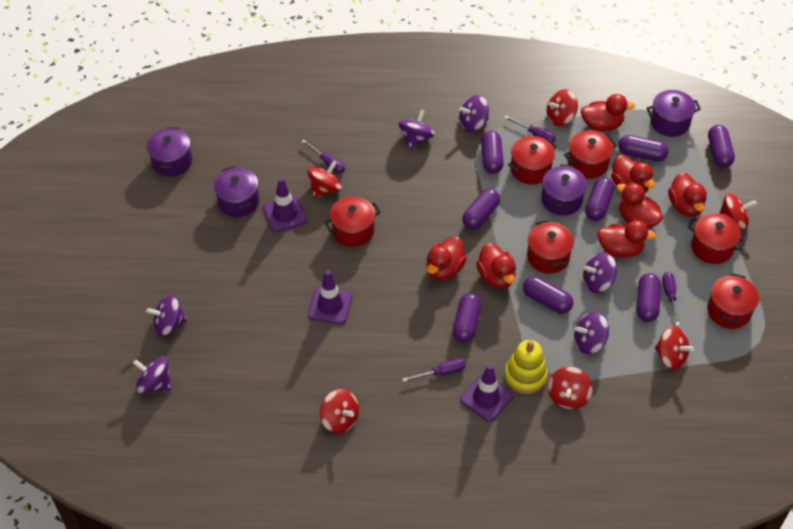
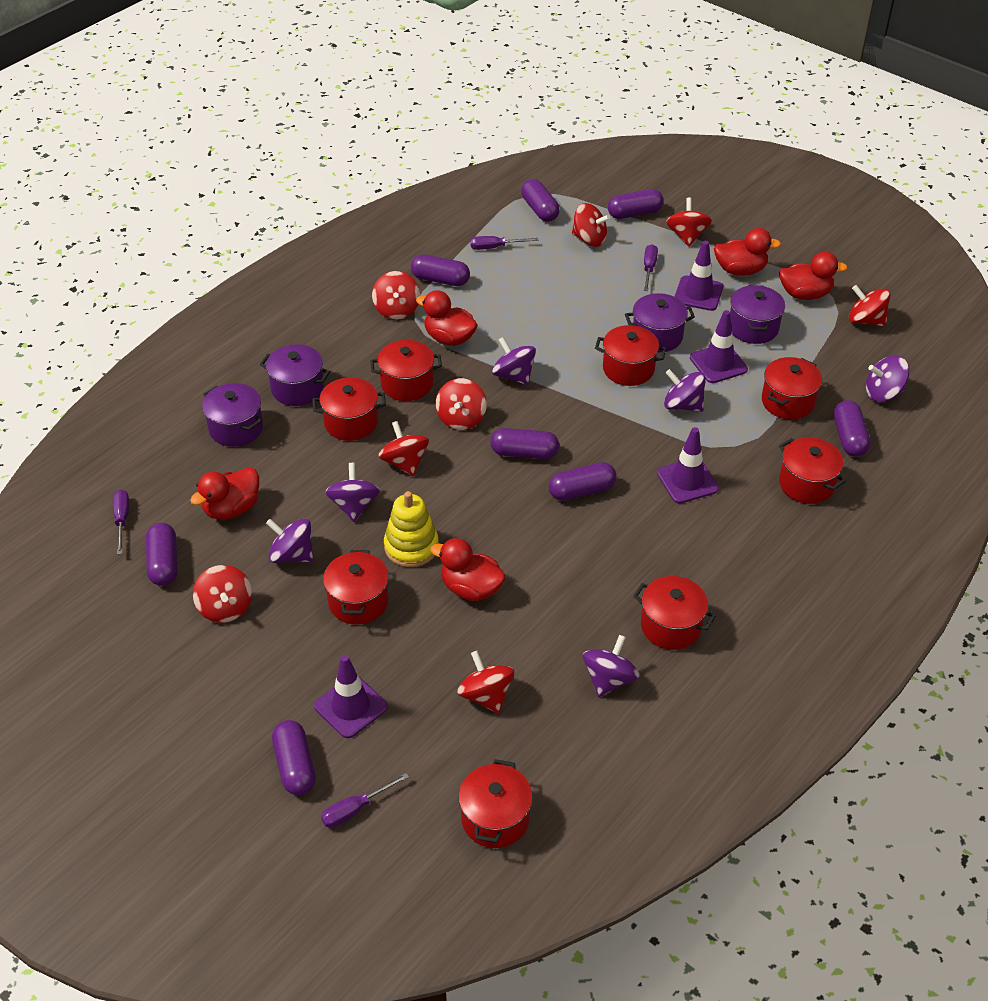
purple traffic cone: 3 -> 4
red duck: 7 -> 5
red pot: 6 -> 8
red spinning top: 6 -> 8

